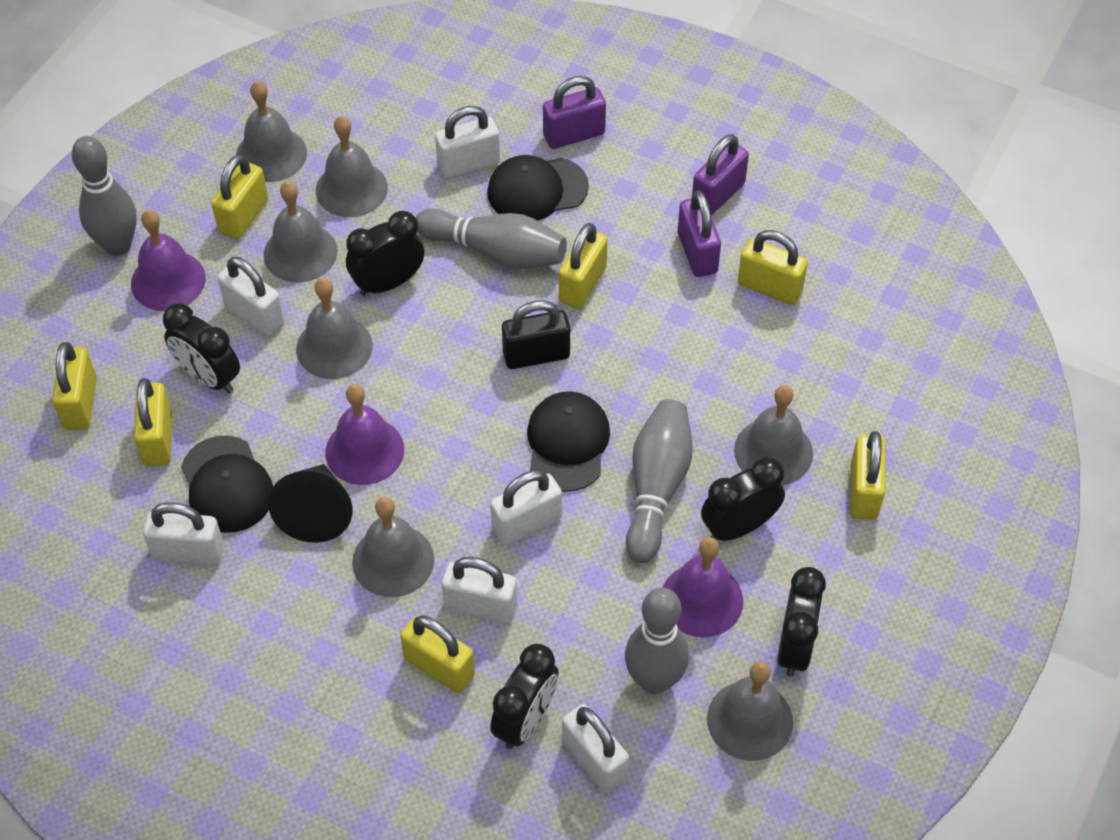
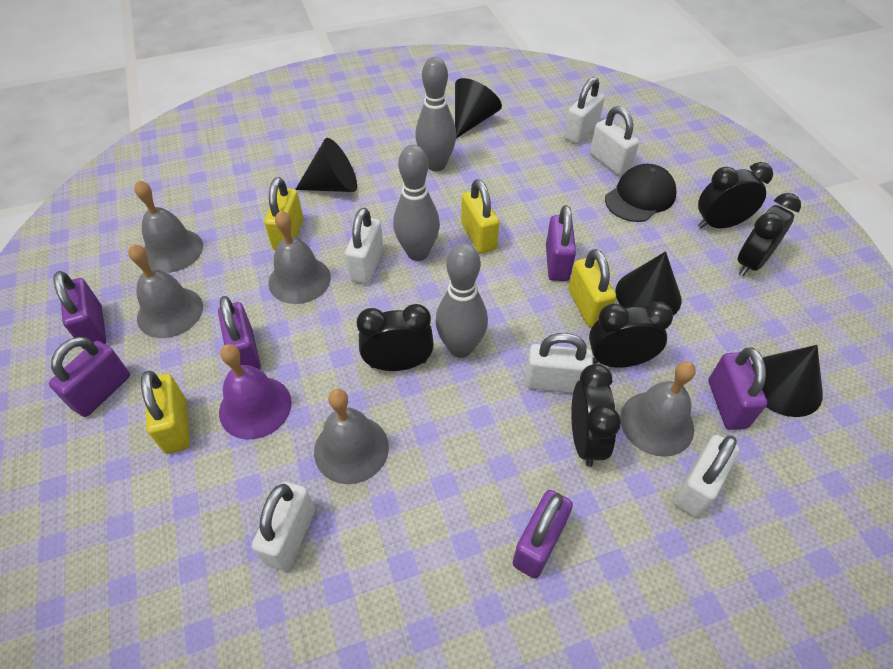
black cap: 3 -> 1
black cone: 1 -> 4
black padlock: 1 -> 0
grey bell: 7 -> 5
grey bowling pin: 4 -> 3
purple bell: 3 -> 1
purple padlock: 3 -> 6
yellow padlock: 7 -> 4

